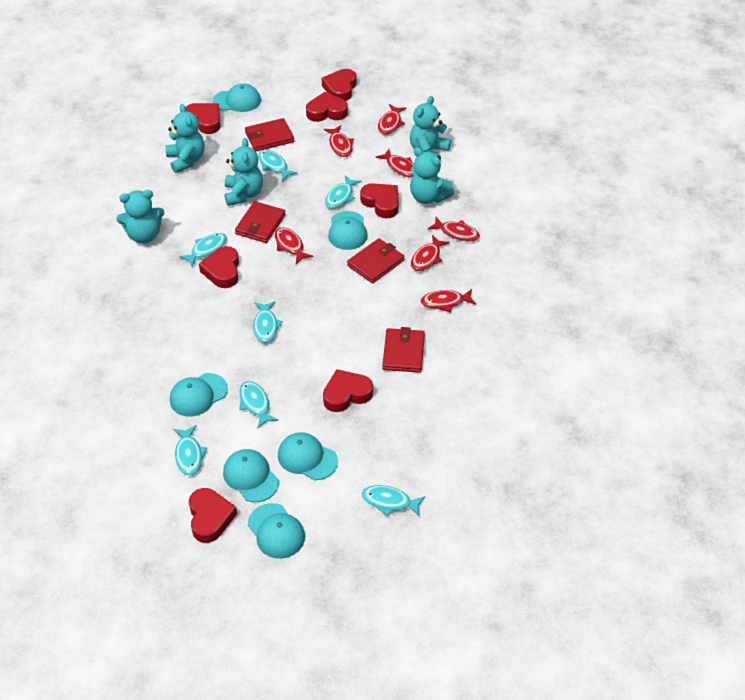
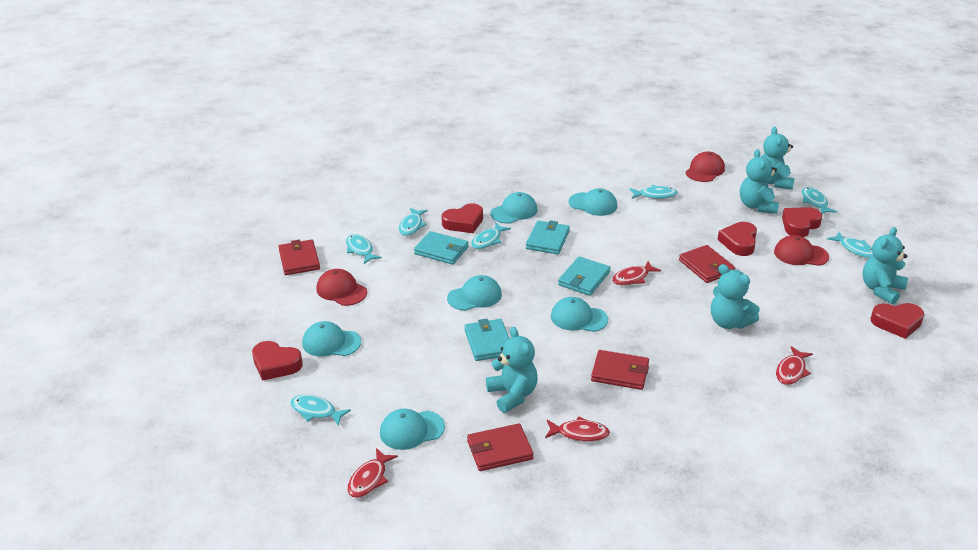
red cap: 0 -> 3
red fish: 7 -> 4
red heart: 7 -> 5
turquoise wallet: 0 -> 4

